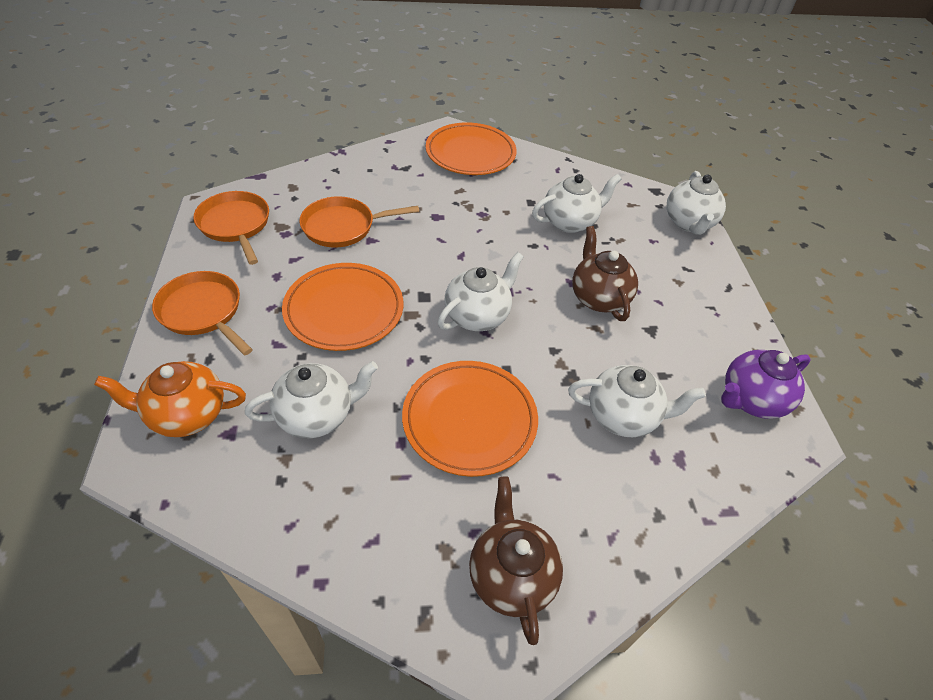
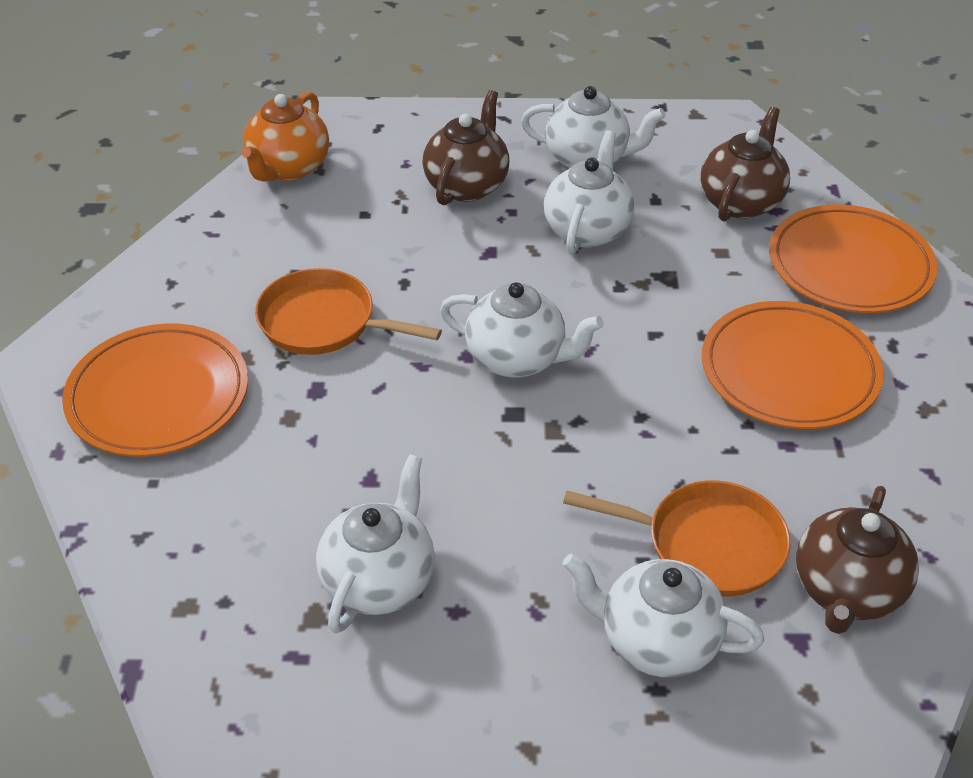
brown teapot: 2 -> 3
orange pan: 3 -> 2
purple teapot: 1 -> 0

